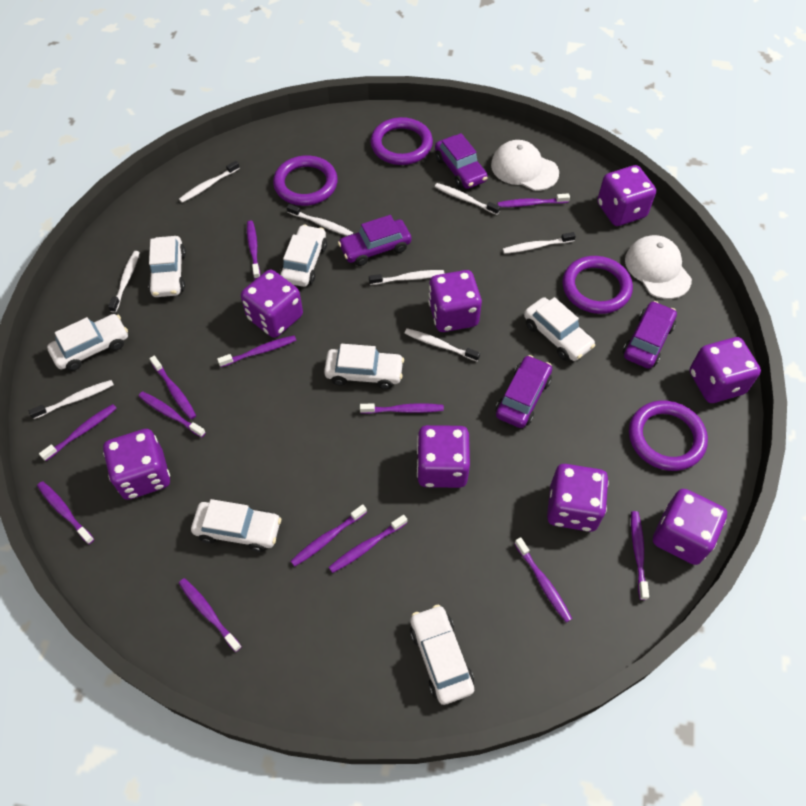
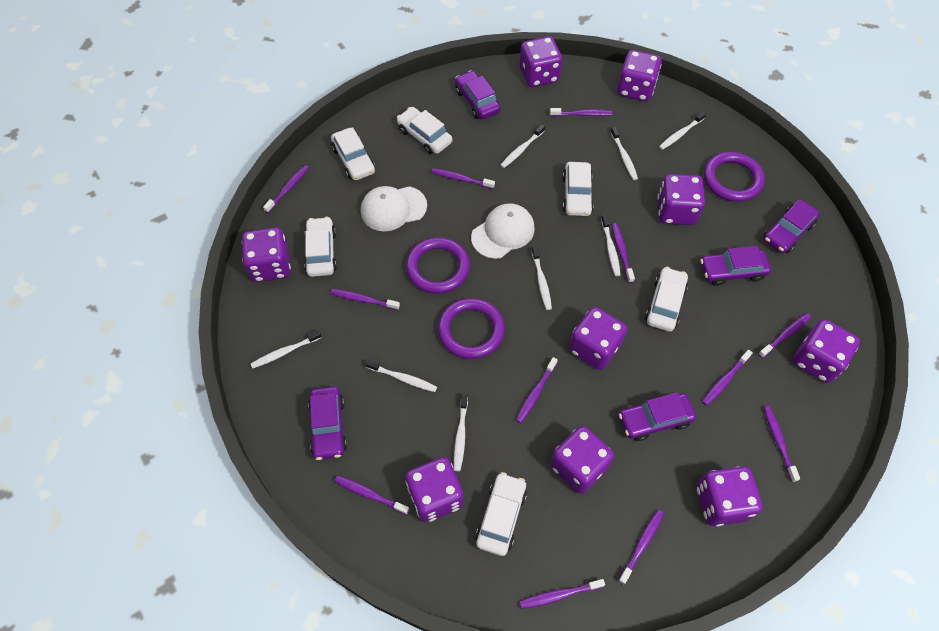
purple car: 4 -> 5
purple dice: 8 -> 9
purple ring: 4 -> 3
purple toothbrush: 13 -> 12
white car: 7 -> 6

